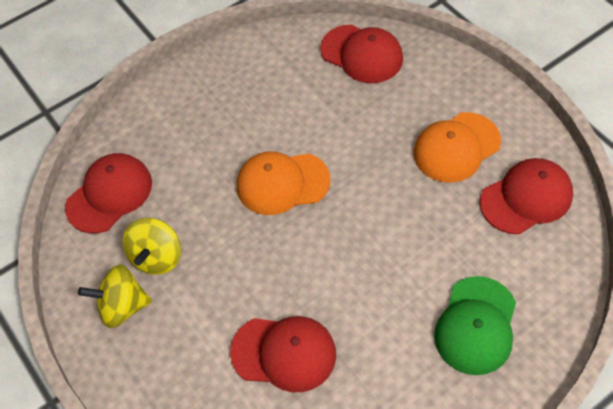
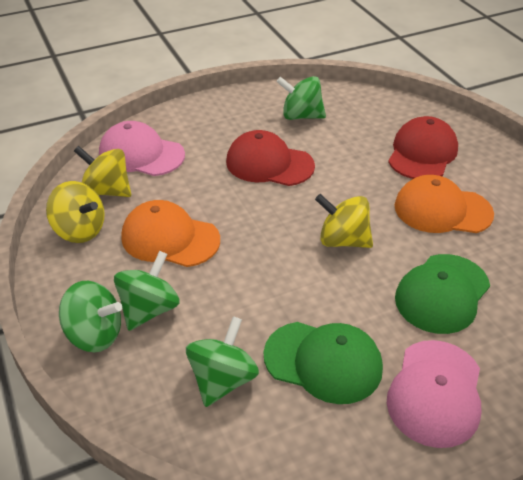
green cap: 1 -> 2
green spinning top: 0 -> 4
pink cap: 0 -> 2
red cap: 4 -> 2
yellow spinning top: 2 -> 3

